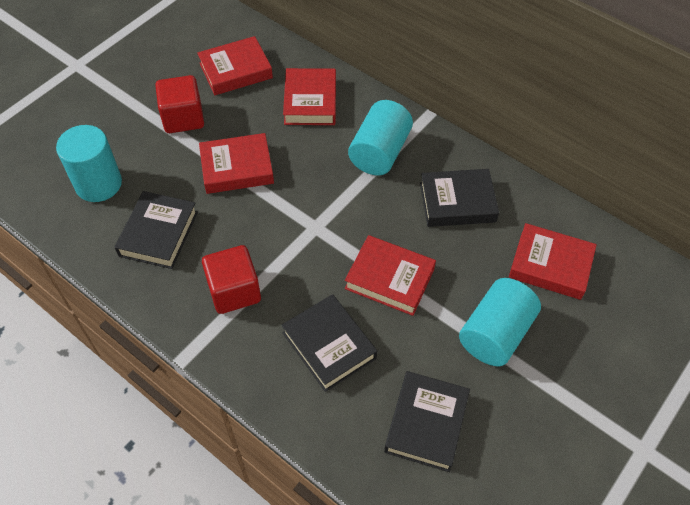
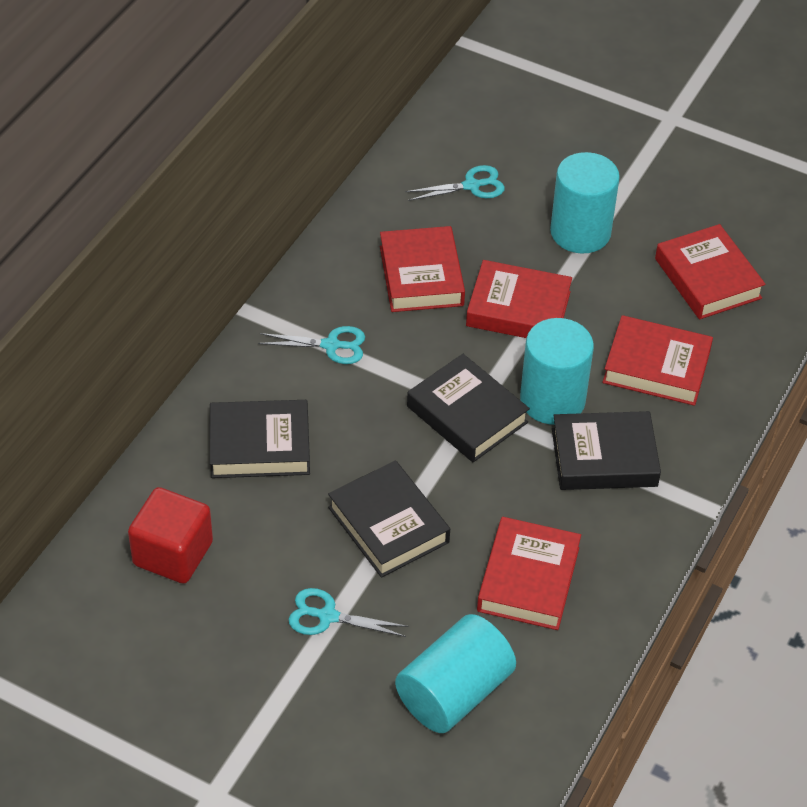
red cube: 2 -> 1
turquoise scissors: 0 -> 3

